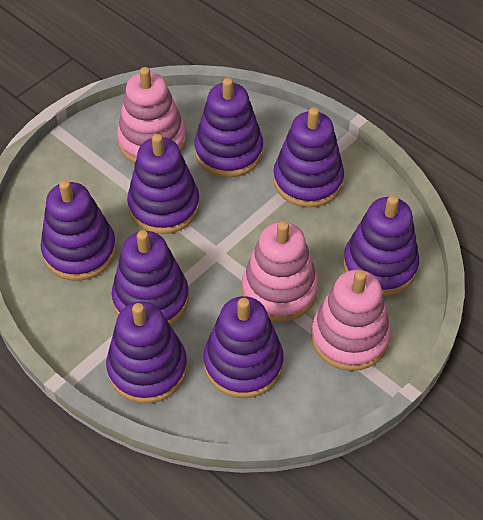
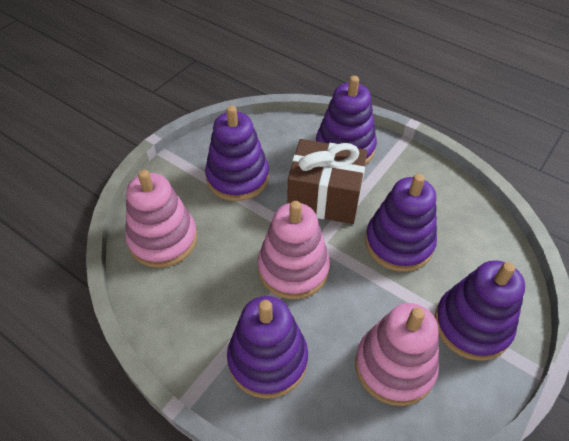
brown gift: 0 -> 1
purple stacking toy: 8 -> 5

